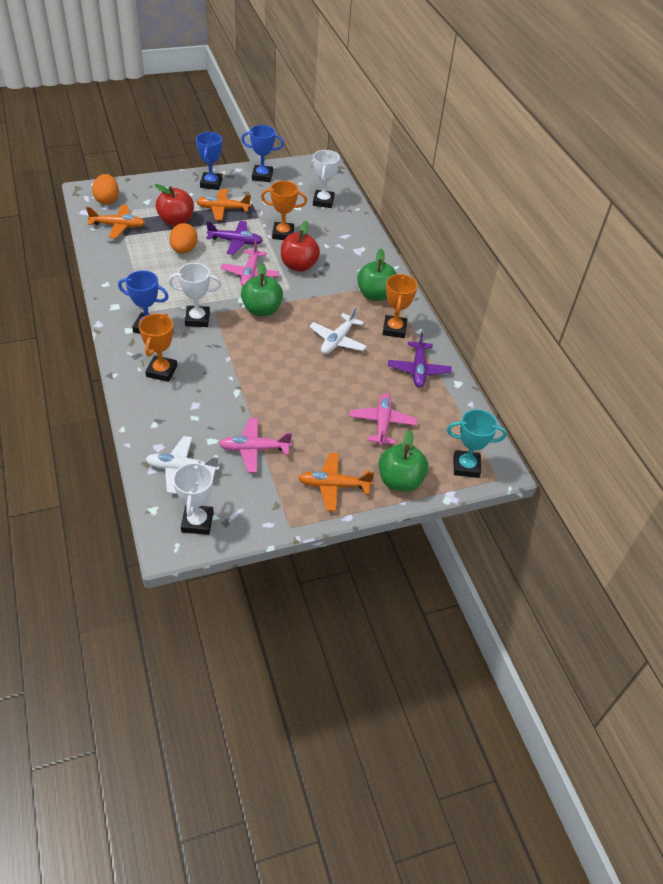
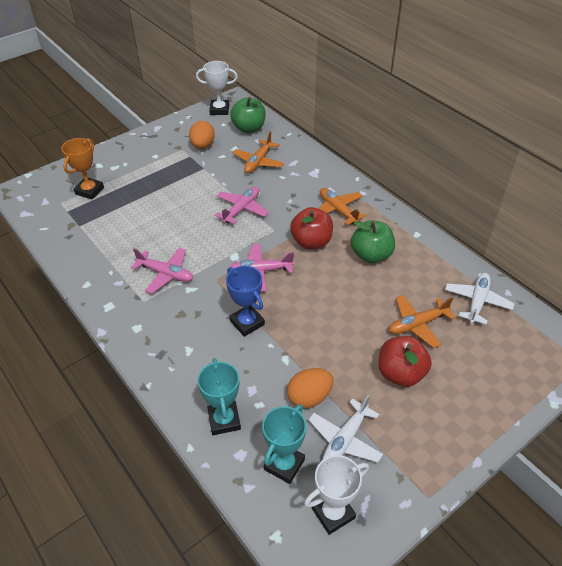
blue trophy: 3 -> 1
green apple: 3 -> 2
orange trophy: 3 -> 1
purple plane: 2 -> 0
turquoise trophy: 1 -> 2
white trophy: 3 -> 2

